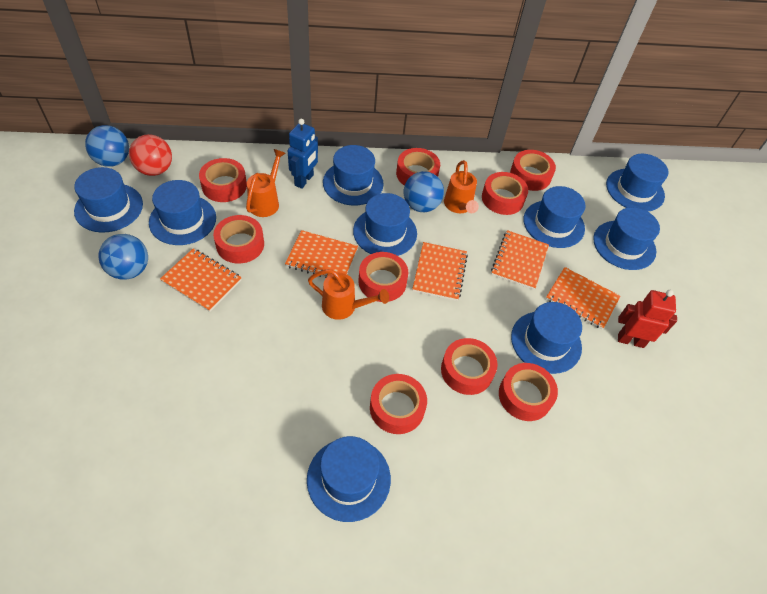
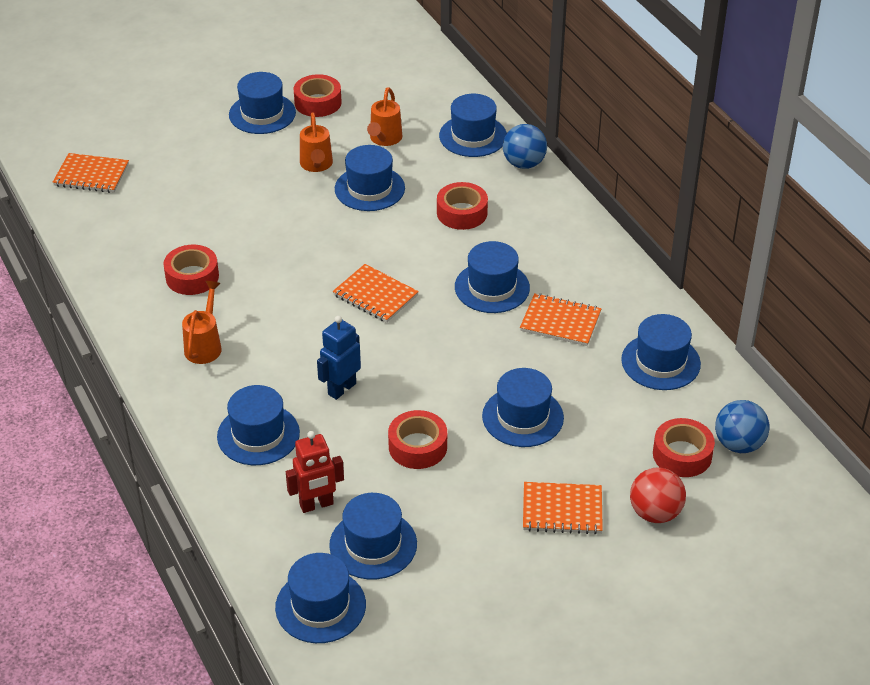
blue ball: 3 -> 2
orange notebook: 5 -> 4
red tape: 9 -> 5

